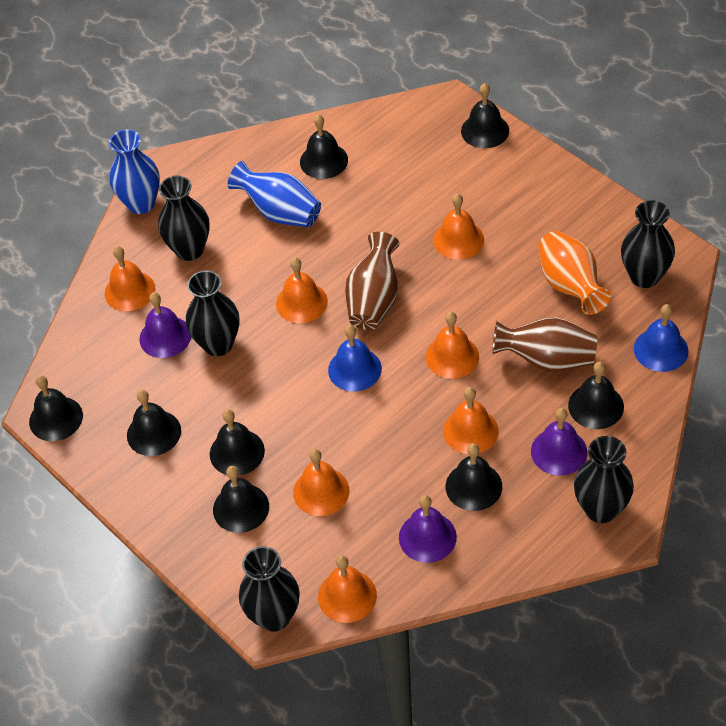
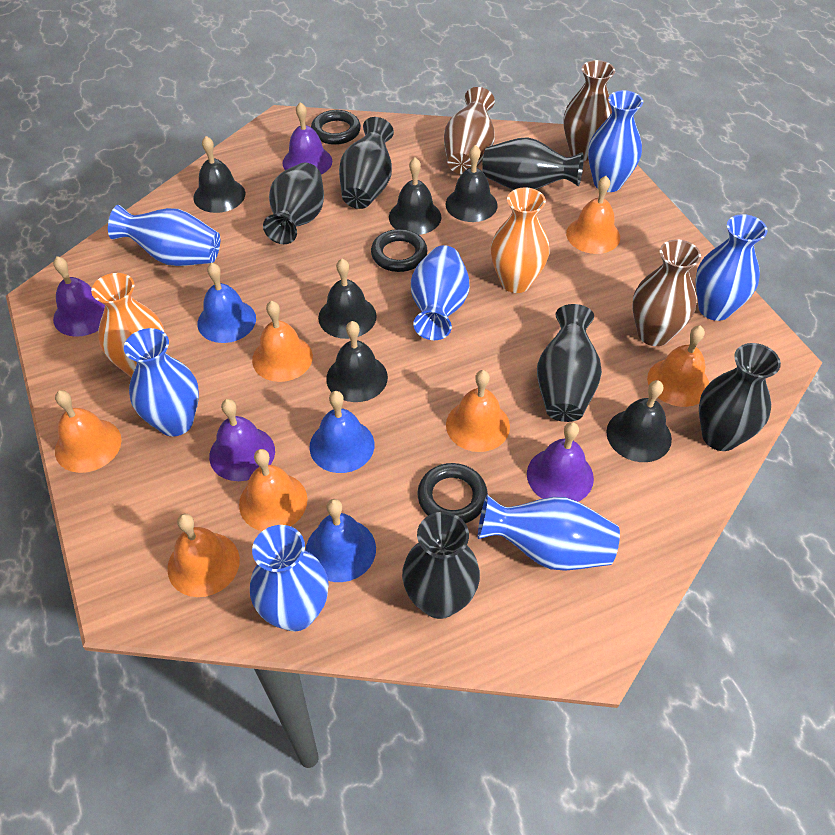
black bell: 8 -> 6
black ring: 0 -> 3
black vase: 5 -> 6
blue bell: 2 -> 3
blue vase: 2 -> 7
brown vase: 2 -> 3
orange vase: 1 -> 2
purple bell: 3 -> 4

